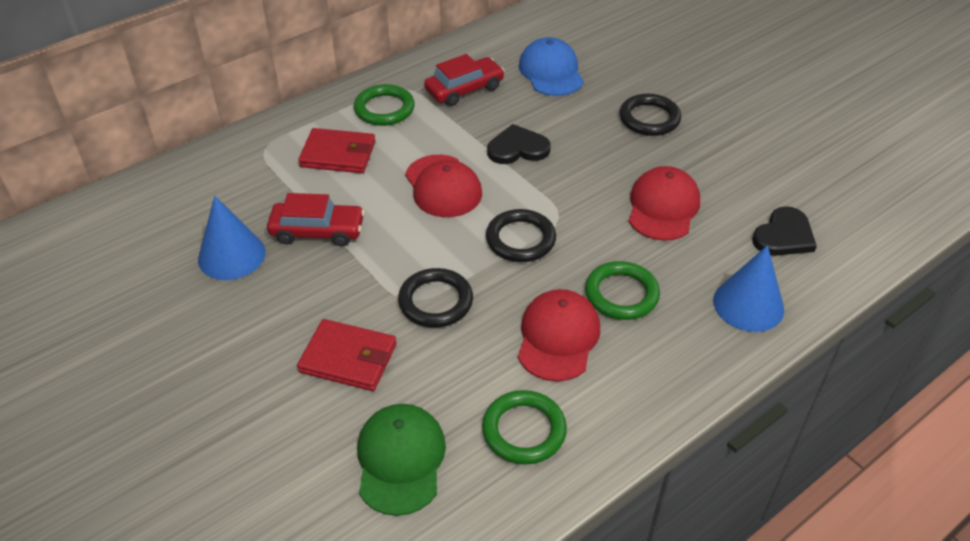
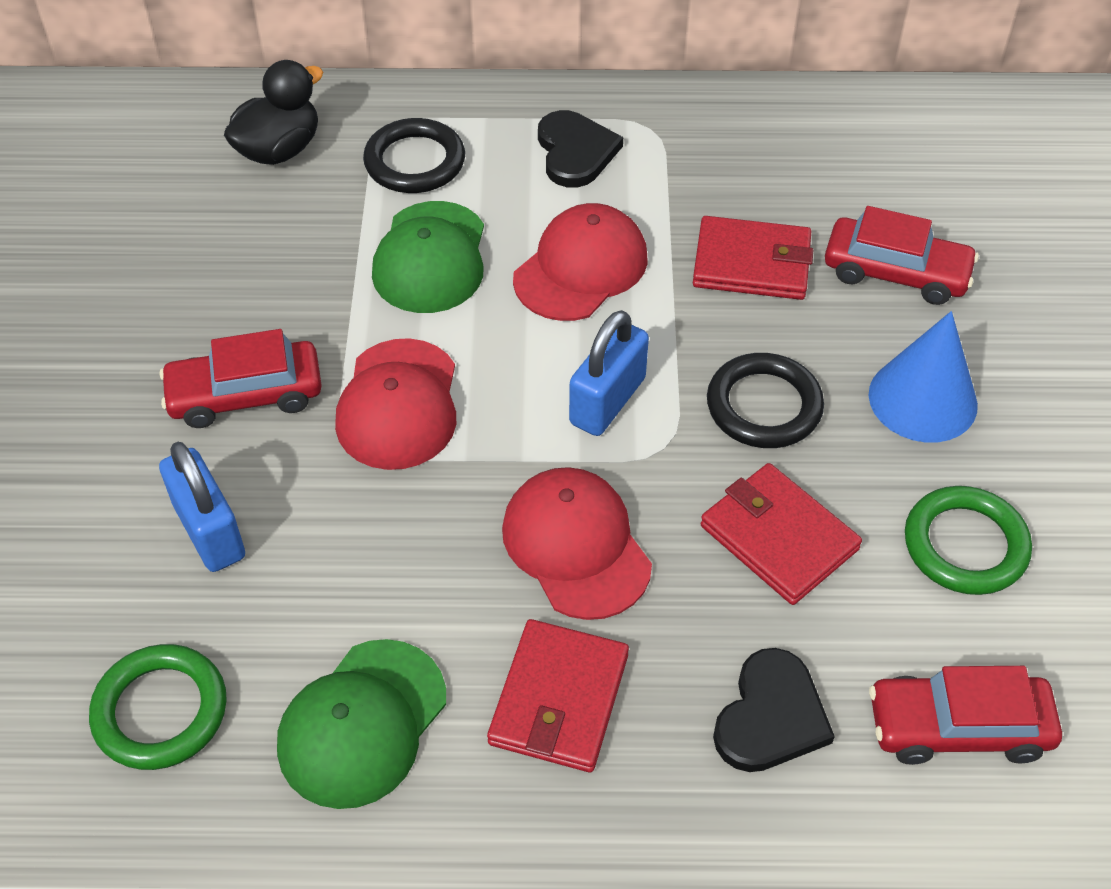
black duck: 0 -> 1
black ring: 3 -> 2
blue cap: 1 -> 0
blue cone: 2 -> 1
blue padlock: 0 -> 2
green cap: 1 -> 2
green ring: 3 -> 2
red car: 2 -> 3
red wallet: 2 -> 3

